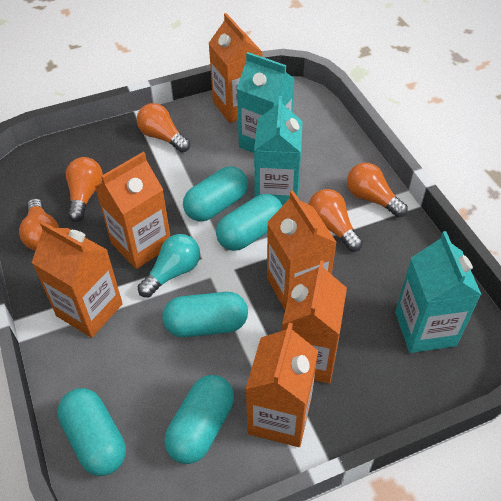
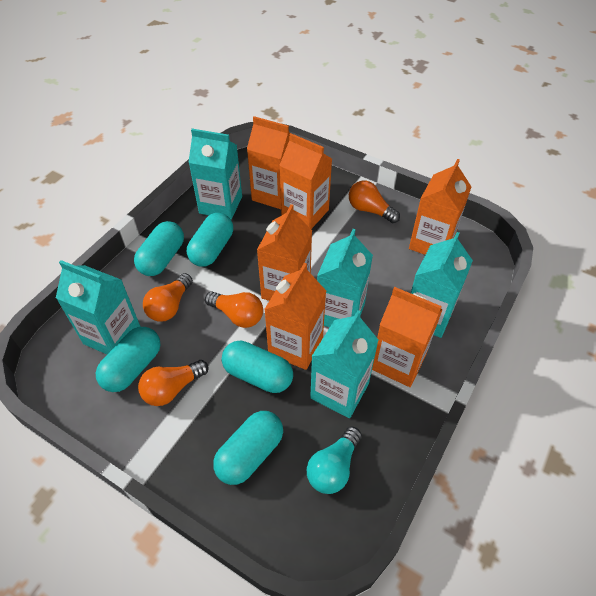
orange light bulb: 5 -> 4
turquoise carton: 3 -> 5

